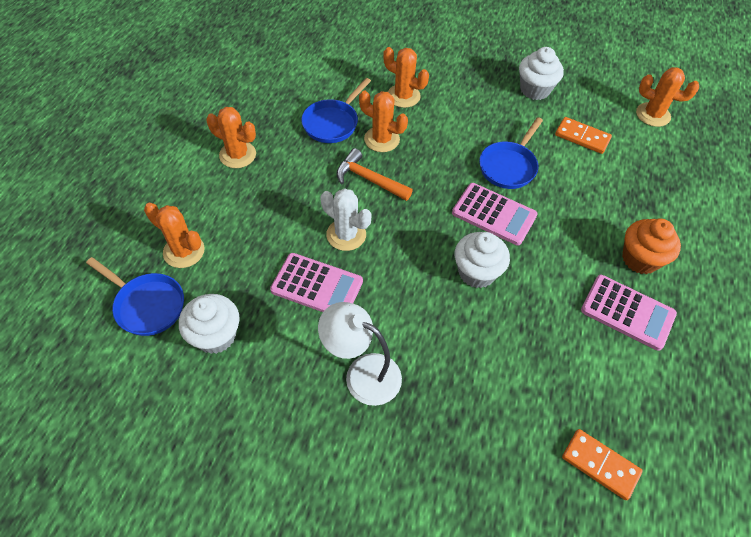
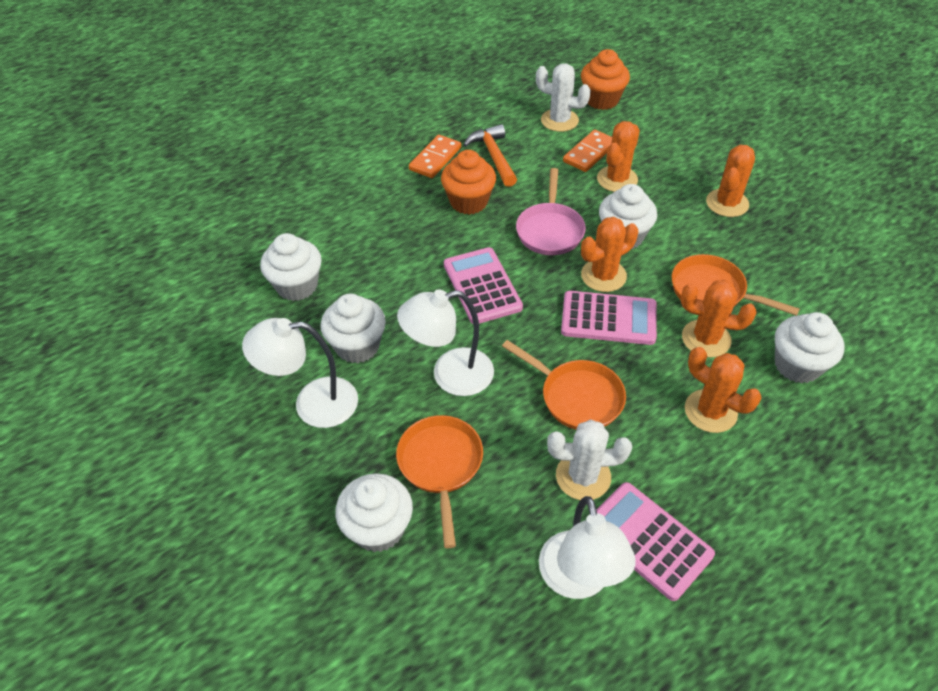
blue pan: 3 -> 0
orange cupcake: 1 -> 2
orange pan: 0 -> 3
pink pan: 0 -> 1
white cactus: 1 -> 2
white cupcake: 3 -> 5
white lamp: 1 -> 3

